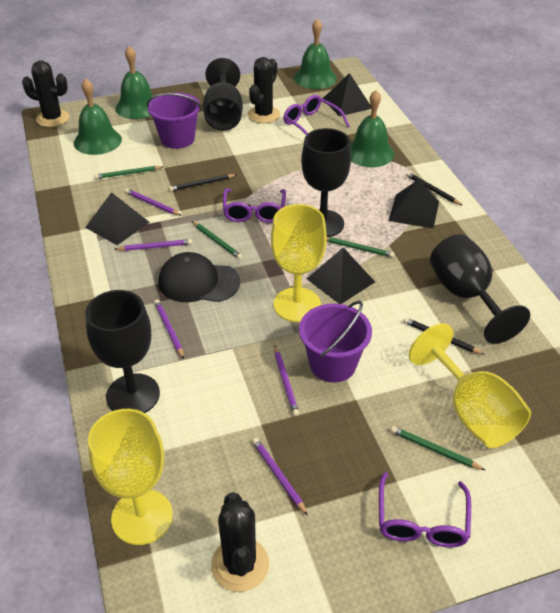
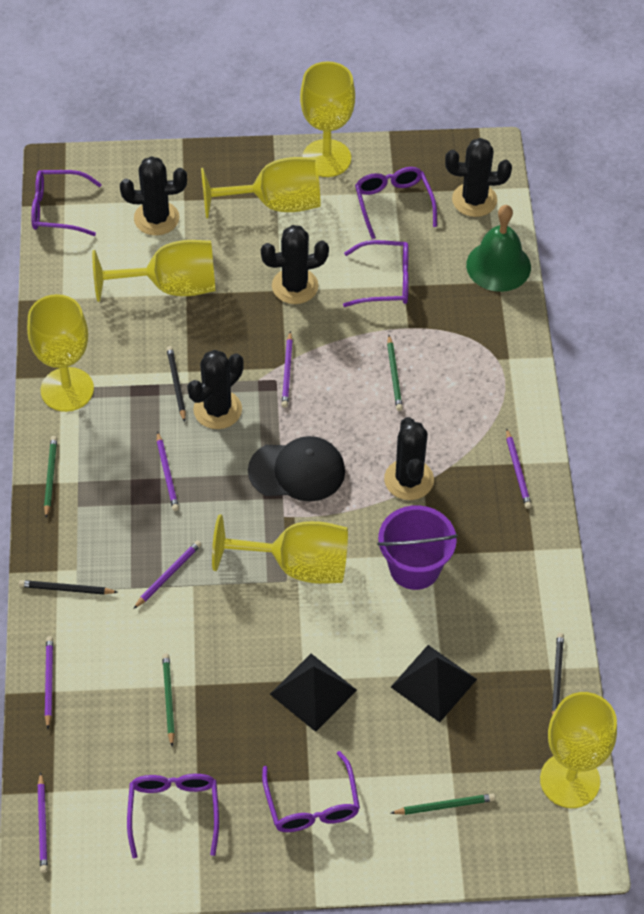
black cactus: 3 -> 5
black goblet: 4 -> 0
black pyramid: 4 -> 2
green bell: 4 -> 1
purple bucket: 2 -> 1
purple glasses: 3 -> 5
purple pencil: 5 -> 6
yellow goblet: 3 -> 6

